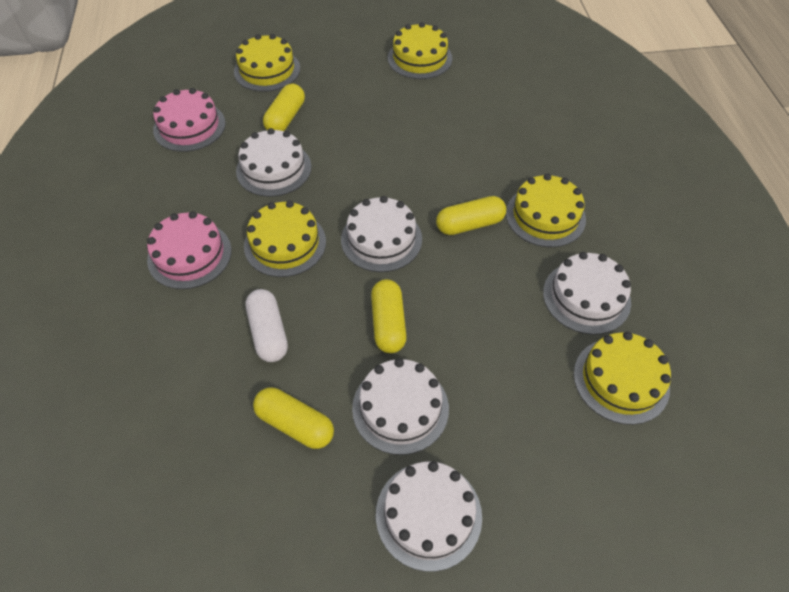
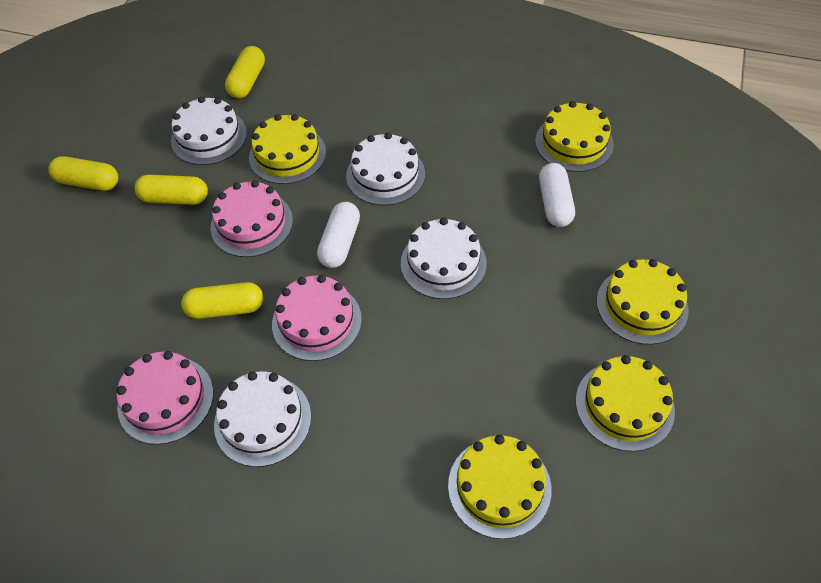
pink cake: 2 -> 3
white cake: 5 -> 4
white capsule: 1 -> 2

